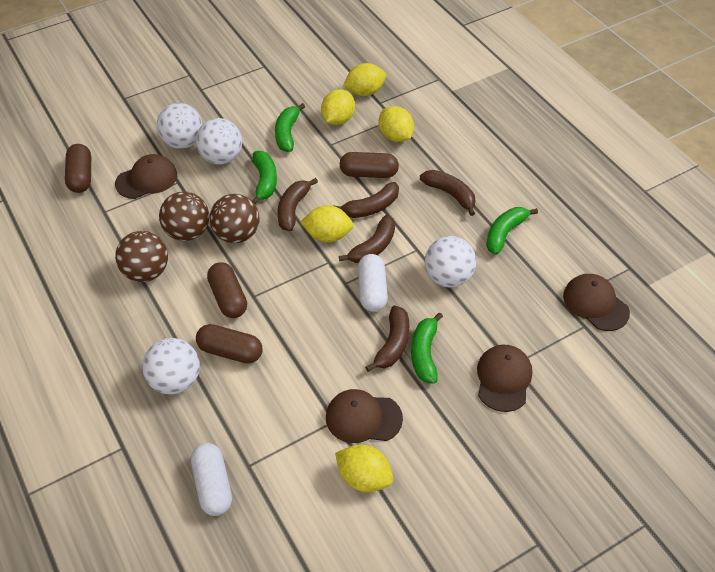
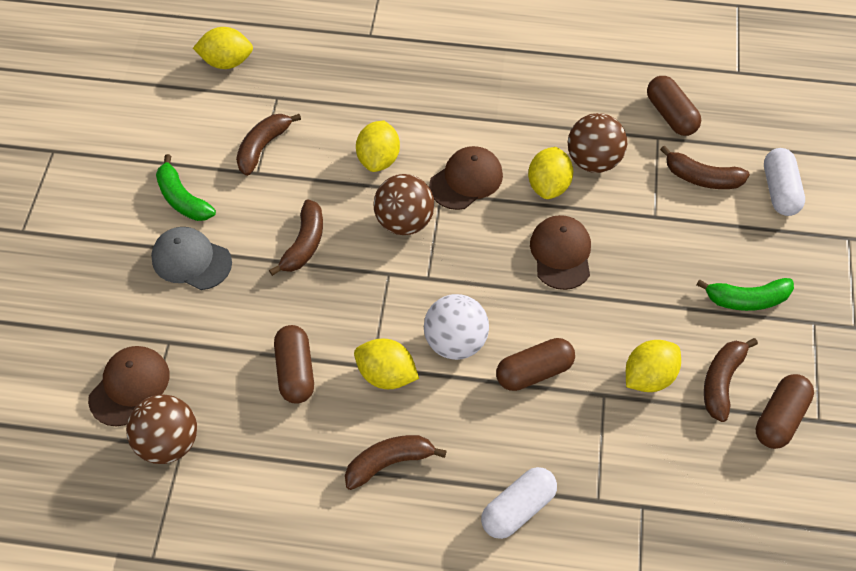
brown cap: 4 -> 3
green banana: 4 -> 2
grey cap: 0 -> 1
white ball: 4 -> 1

